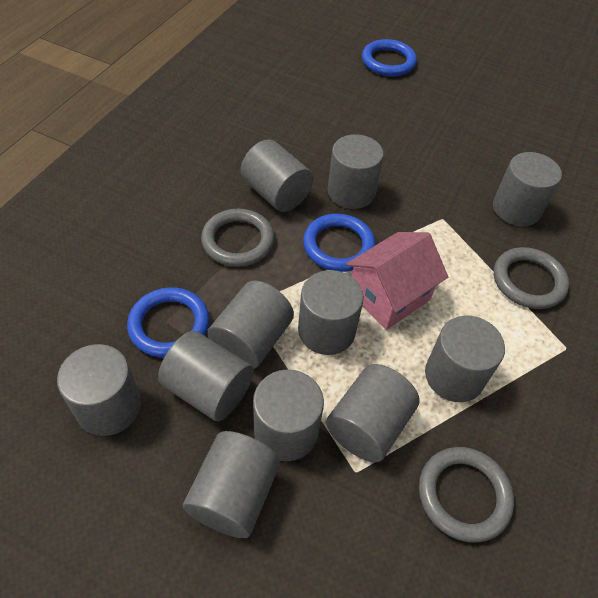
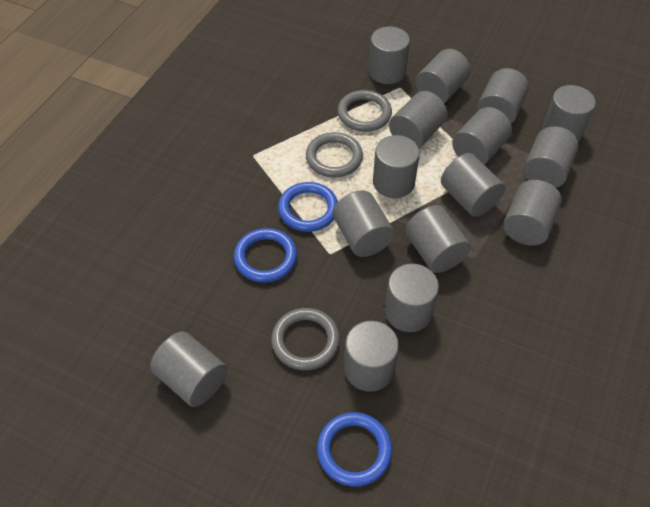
grey cylinder: 11 -> 15
pink house: 1 -> 0

